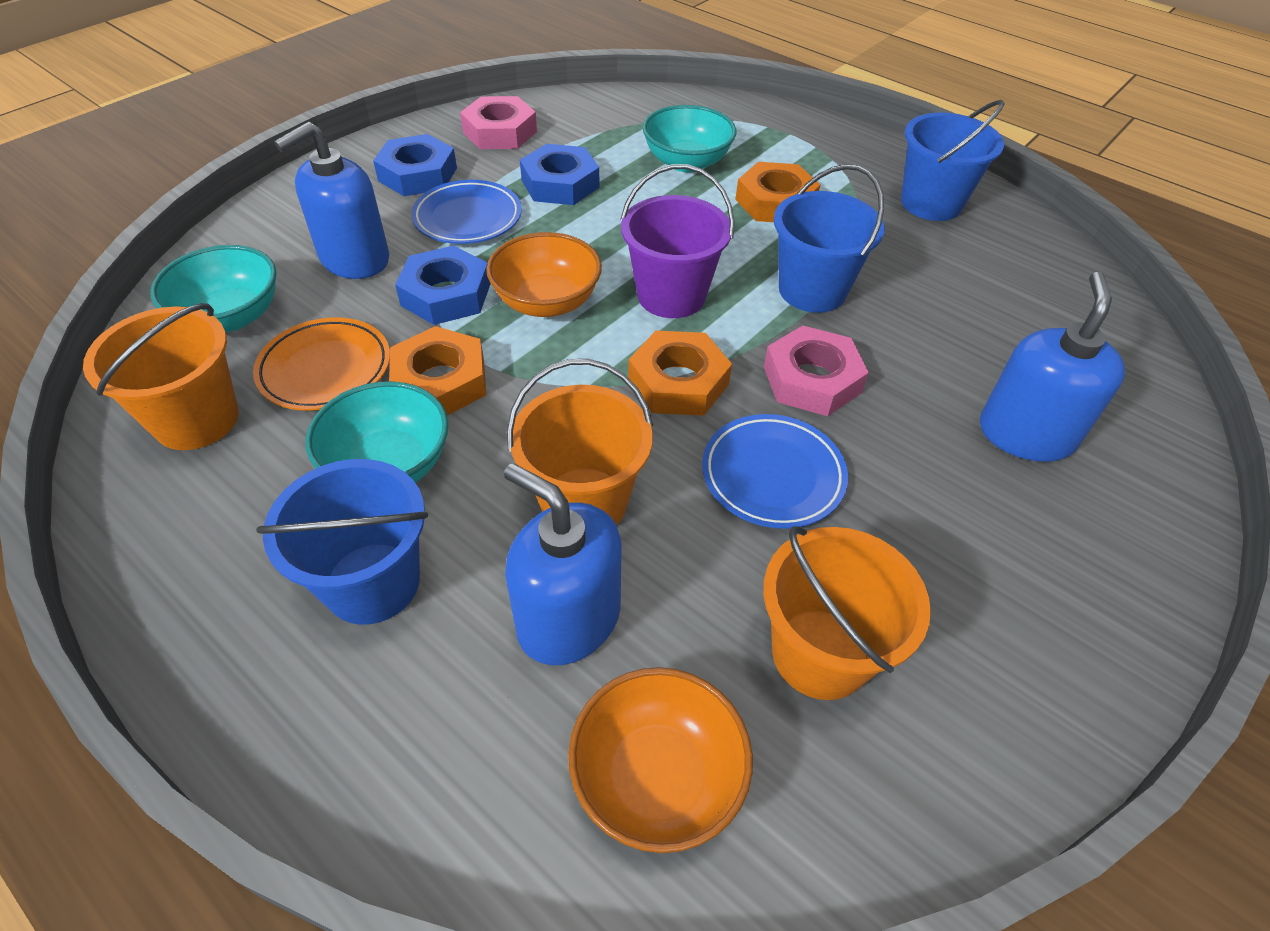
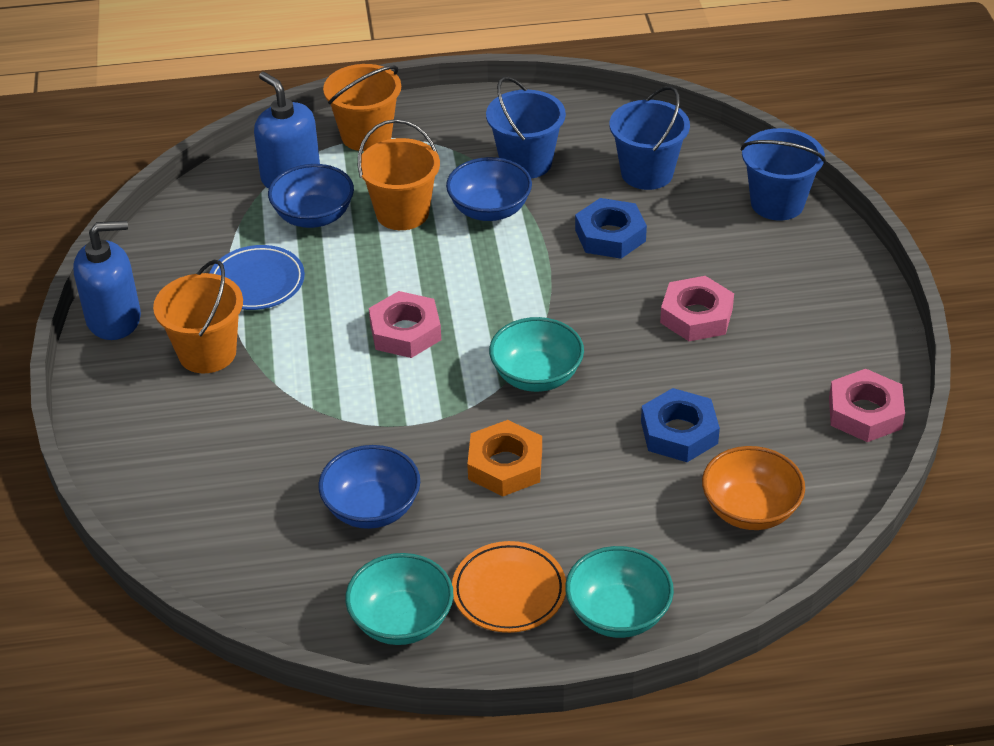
blue bowl: 0 -> 3
blue nut: 3 -> 2
blue plate: 2 -> 1
blue soap dispenser: 3 -> 2
orange bowl: 2 -> 1
orange nut: 3 -> 1
pink nut: 2 -> 3
purple bucket: 1 -> 0

